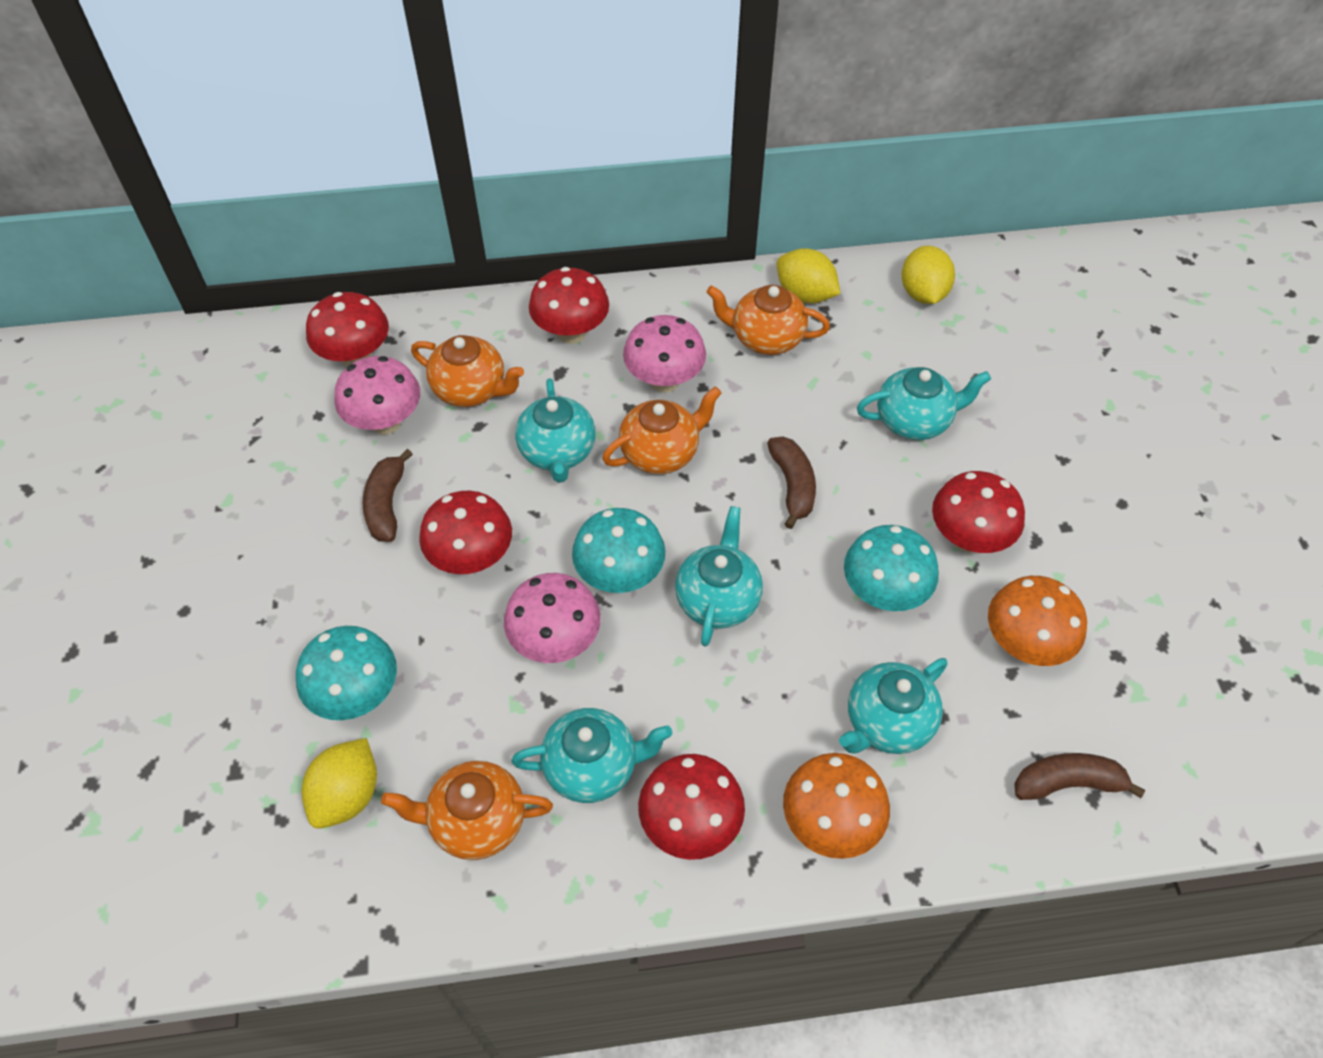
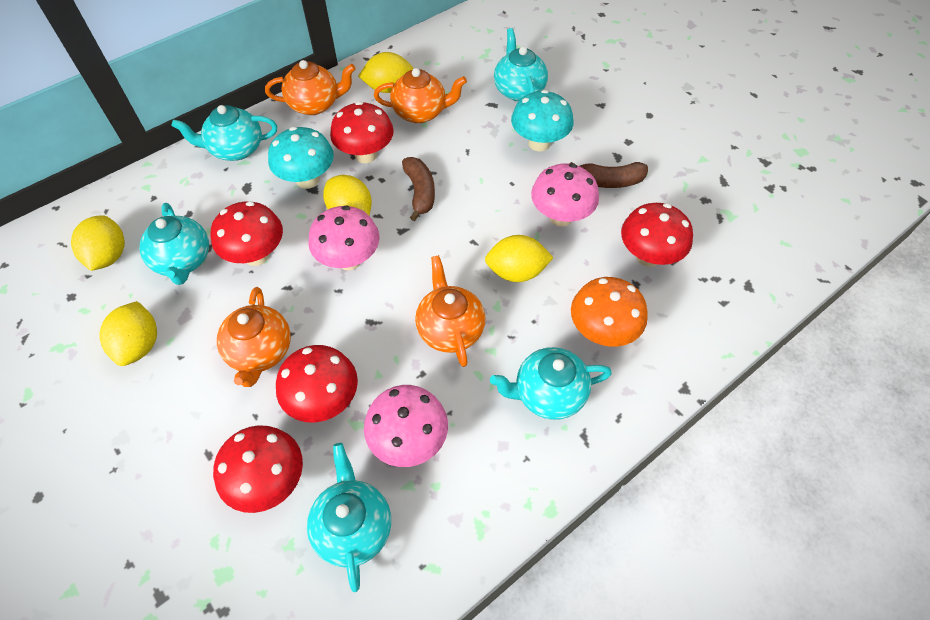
brown banana: 3 -> 2
orange mushroom: 2 -> 1
turquoise mushroom: 3 -> 2
yellow lemon: 3 -> 5

